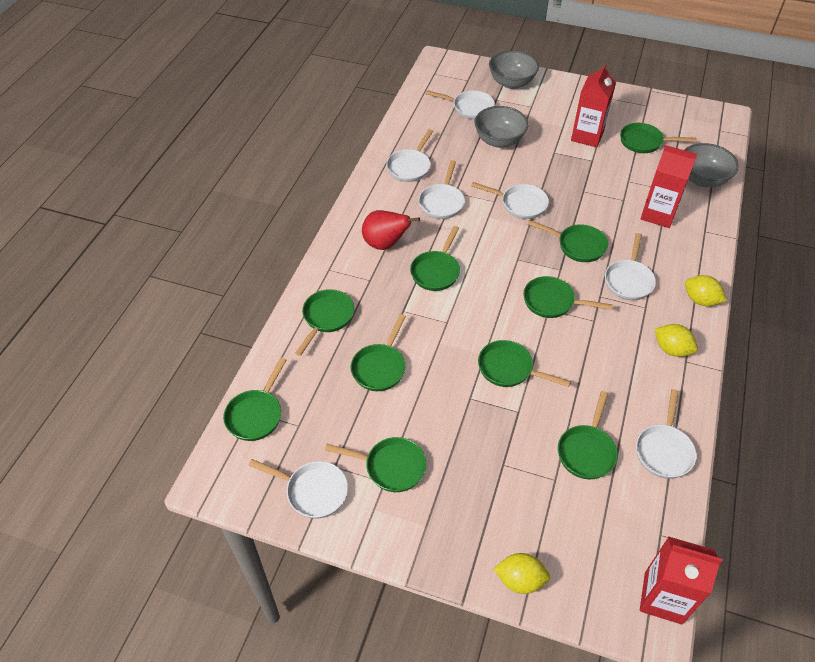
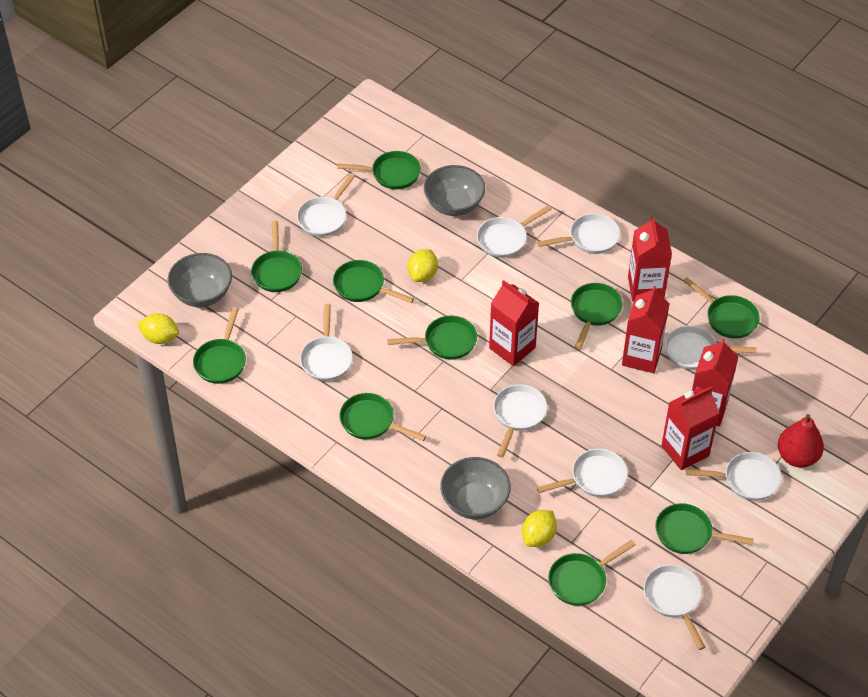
red carton: 3 -> 5
white pan: 7 -> 9

